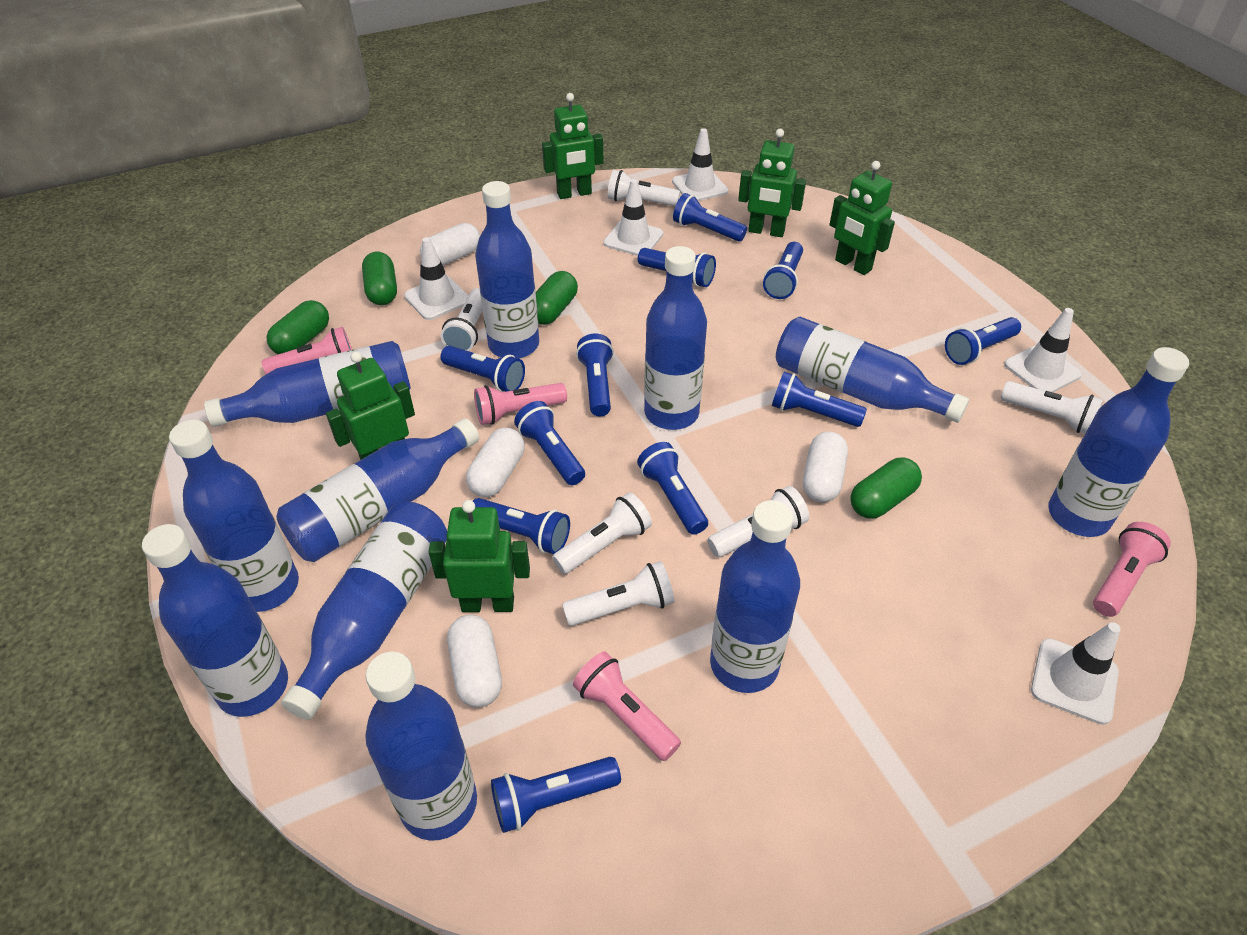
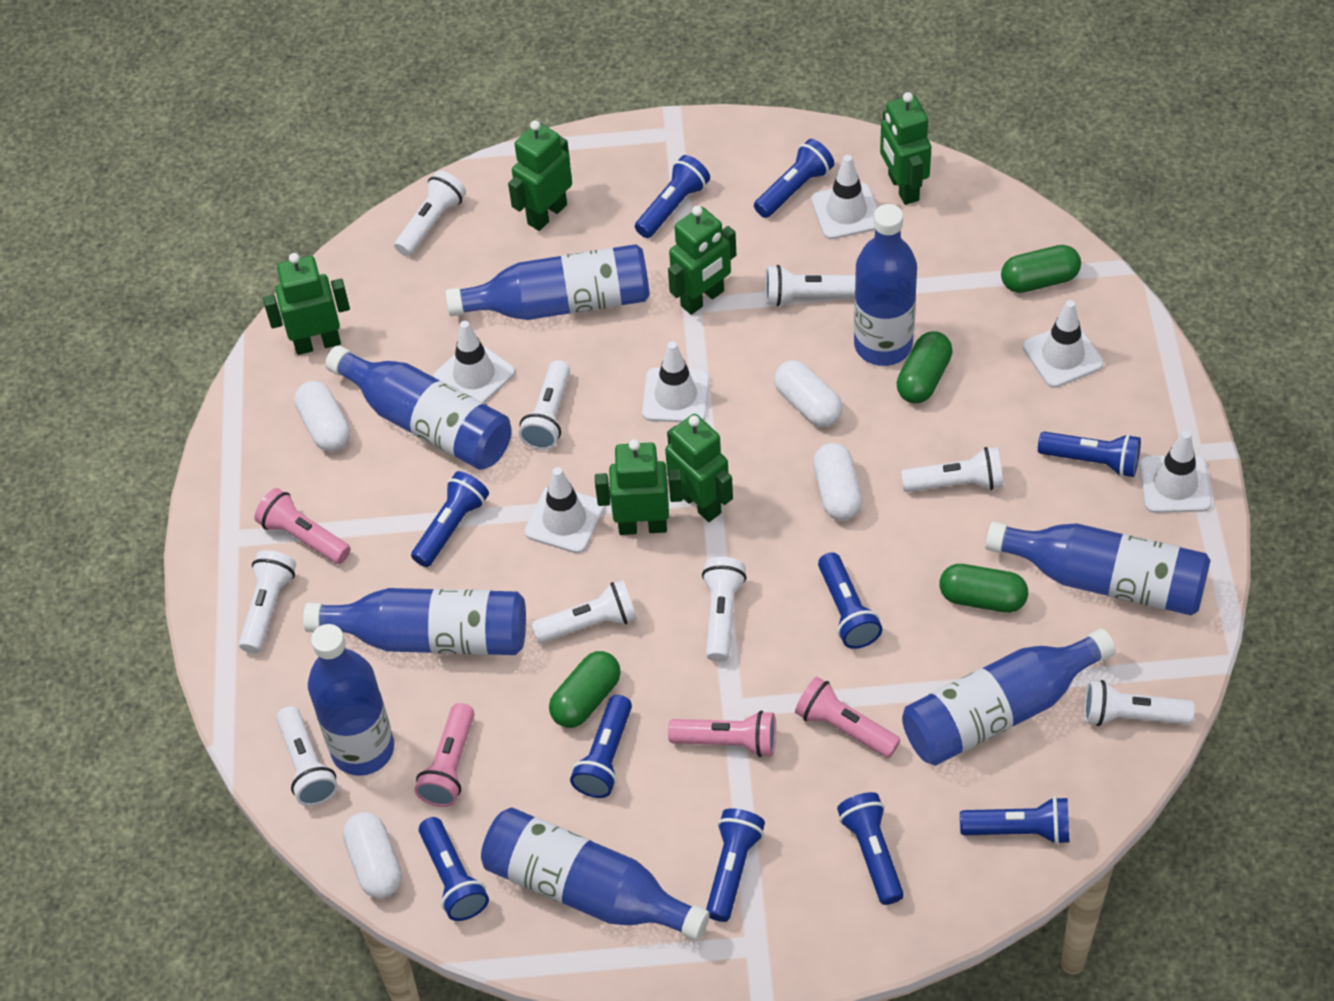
blue bottle: 11 -> 8
blue flashlight: 11 -> 10
green robot: 5 -> 6
white flashlight: 6 -> 9
white traffic cone: 5 -> 6

